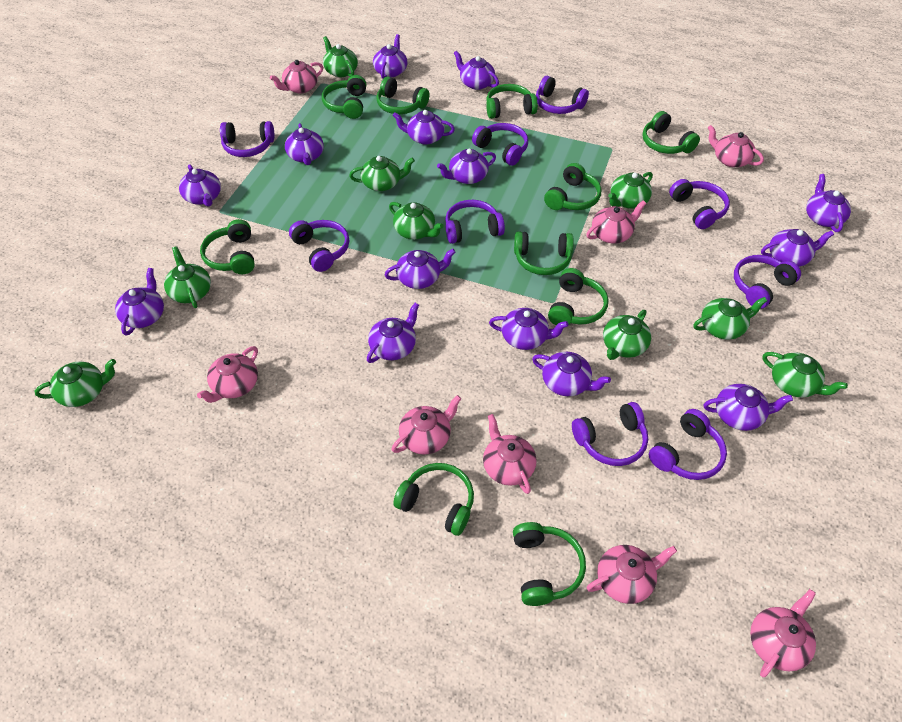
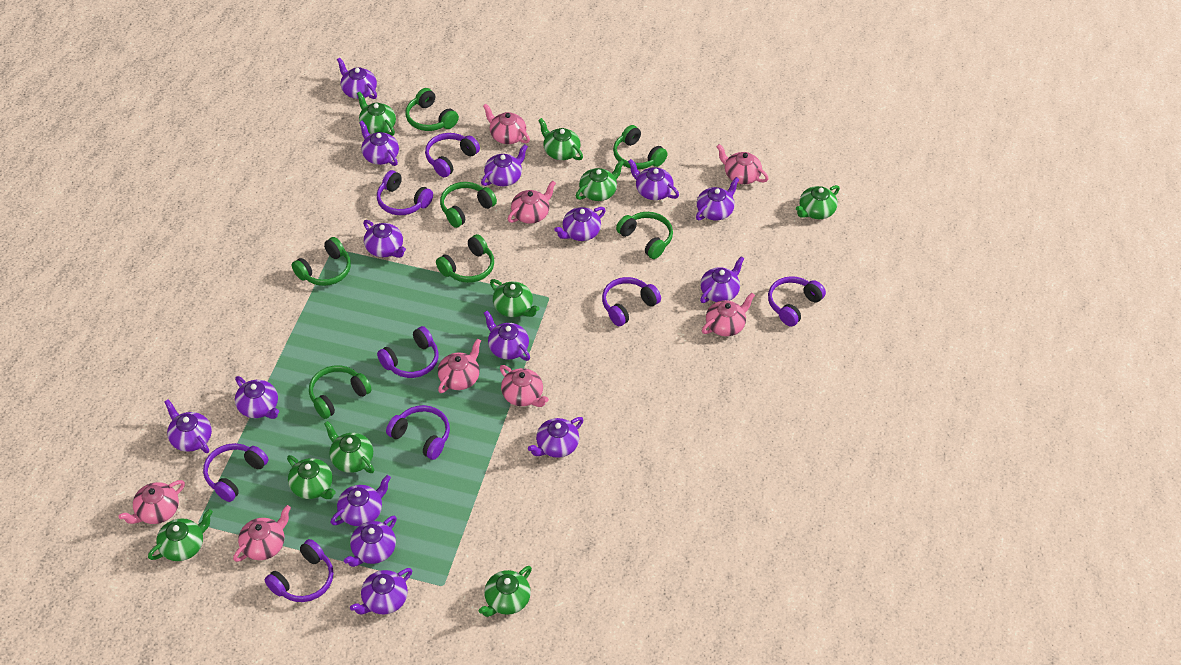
green headphones: 10 -> 7
purple headphones: 9 -> 8
purple teapot: 14 -> 15

